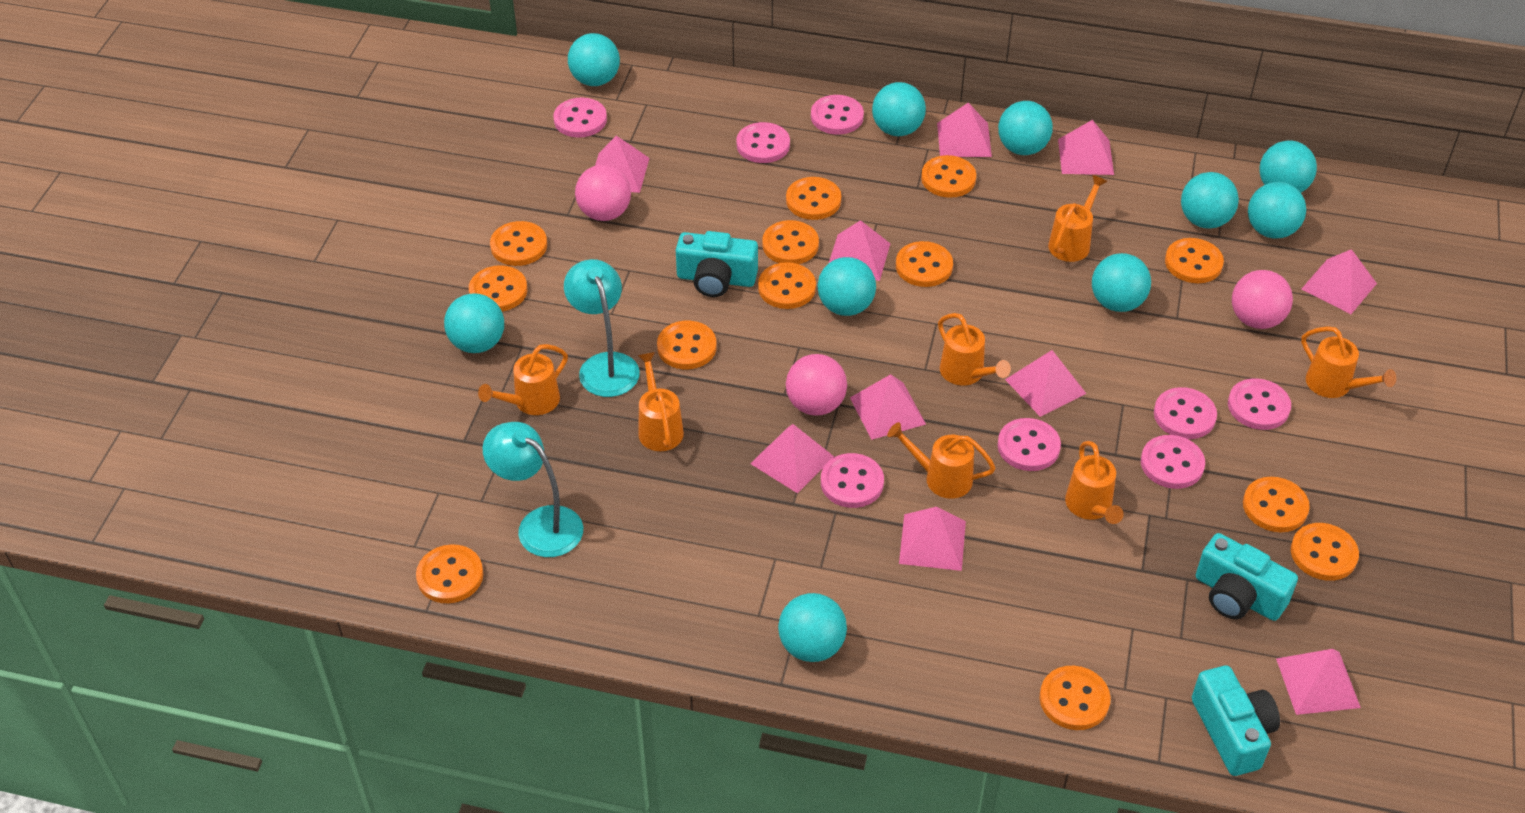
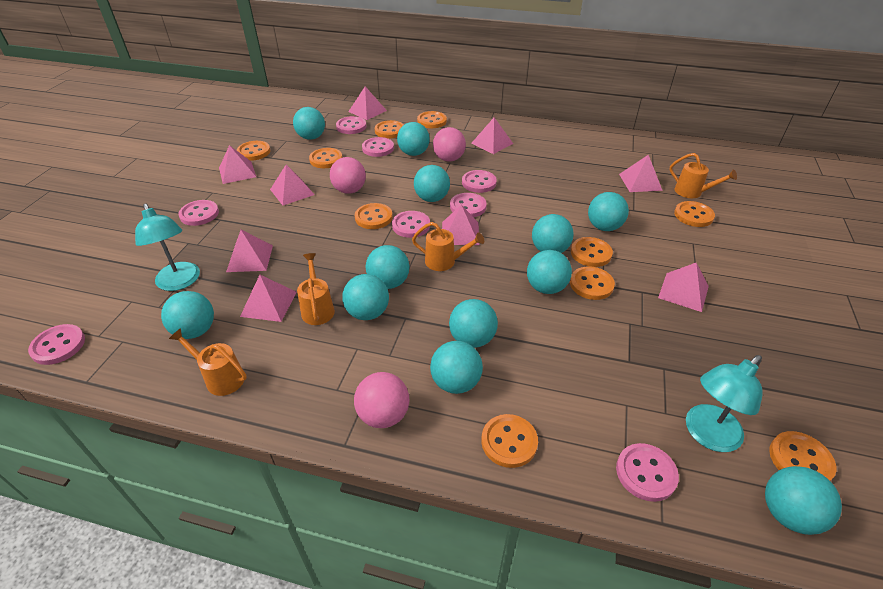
orange button: 13 -> 10
orange watering can: 7 -> 4
pink pyramid: 10 -> 9
turquoise ball: 10 -> 12
turquoise camera: 3 -> 0

